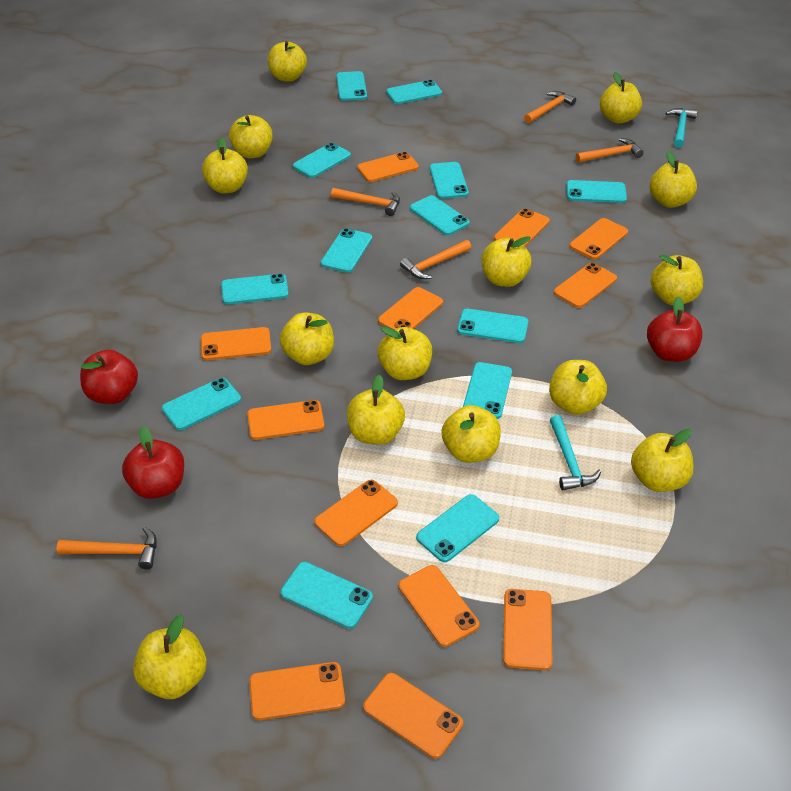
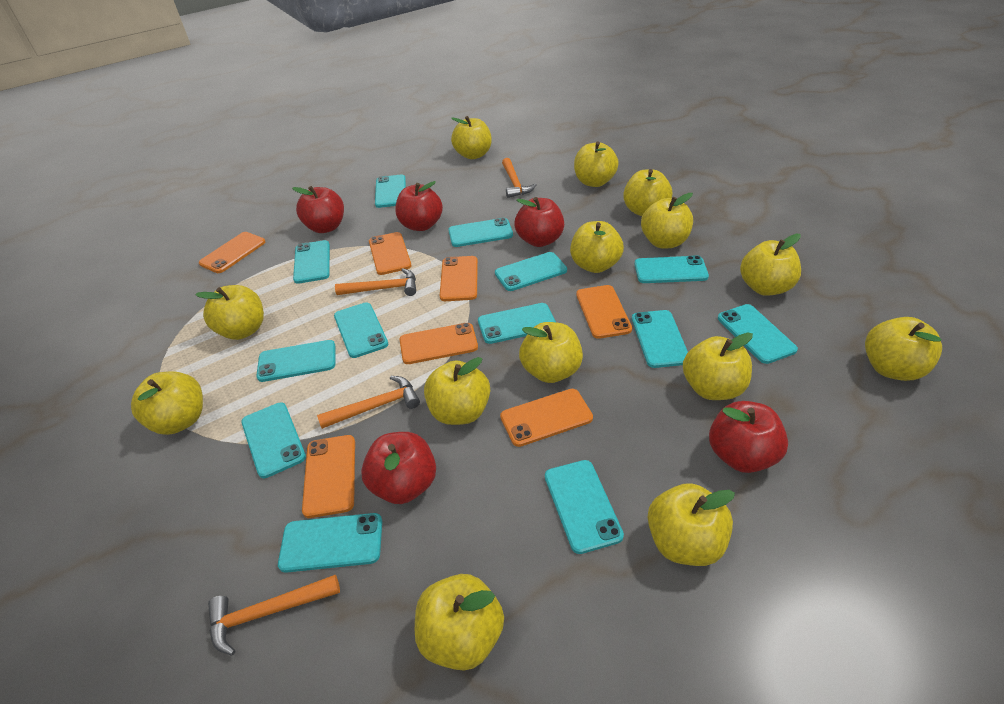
orange hammer: 5 -> 4
orange phone: 12 -> 7
red apple: 3 -> 5
turquoise hammer: 2 -> 0

